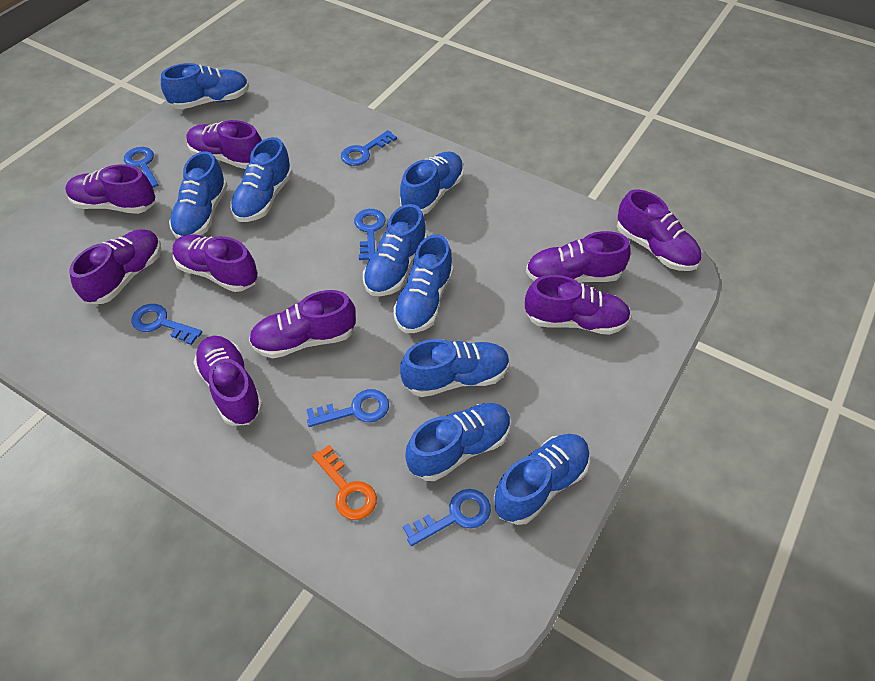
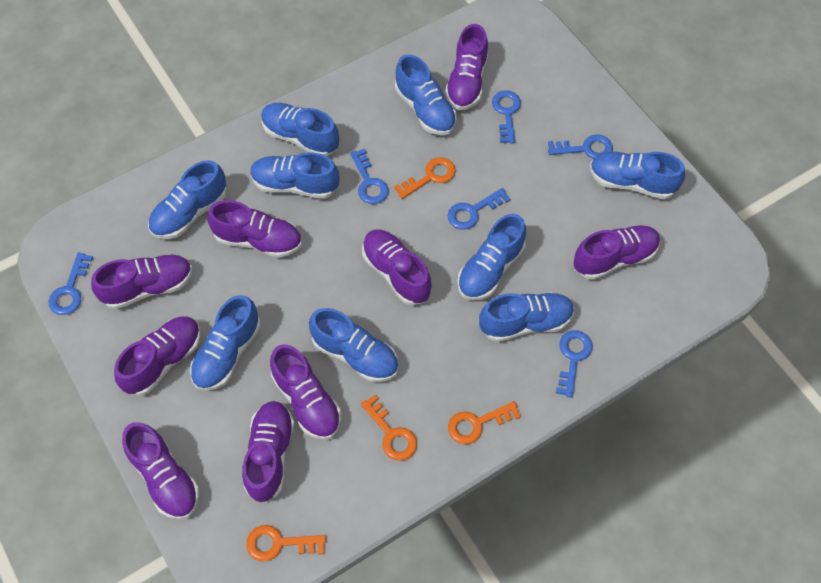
orange key: 1 -> 4

